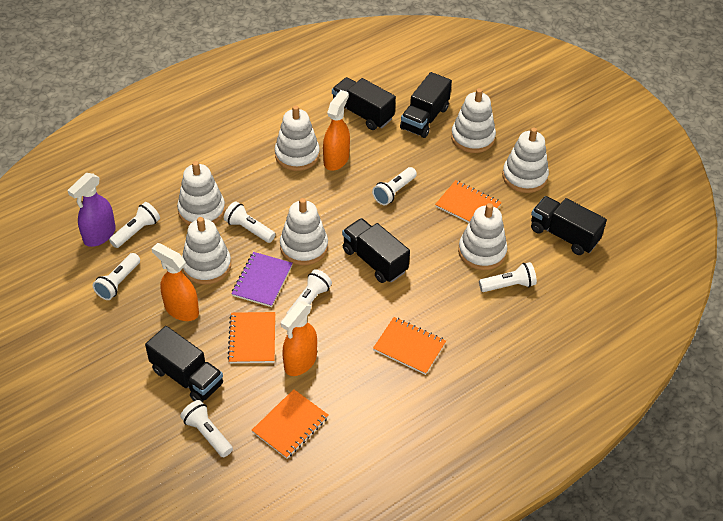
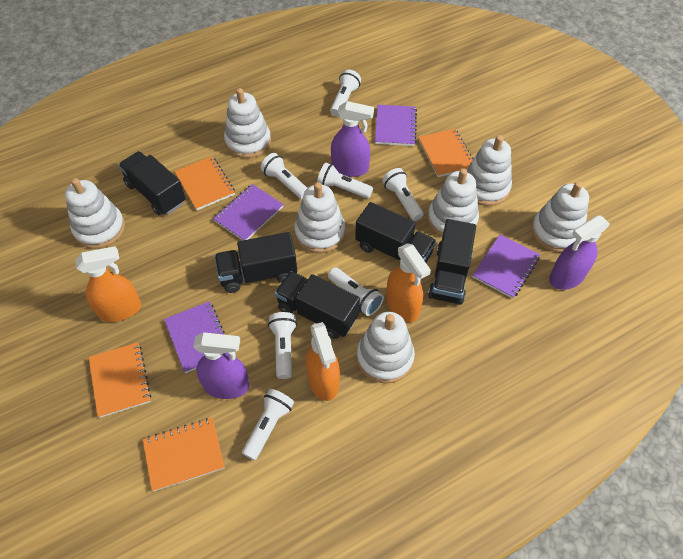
purple notebook: 1 -> 4
purple spray bottle: 1 -> 3

